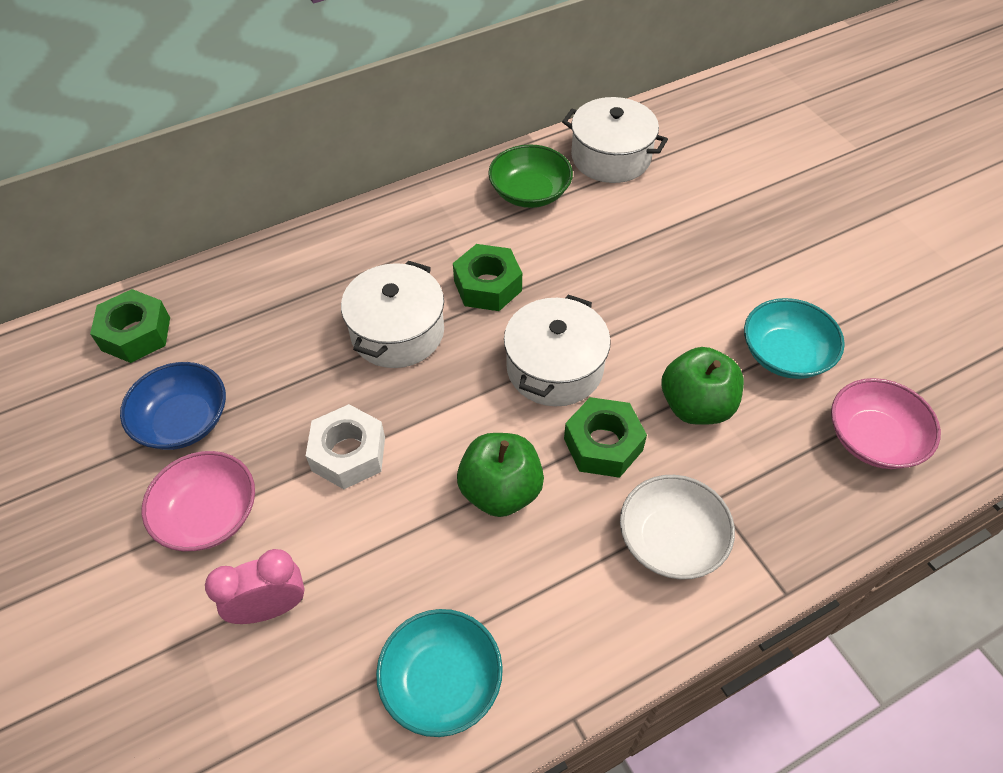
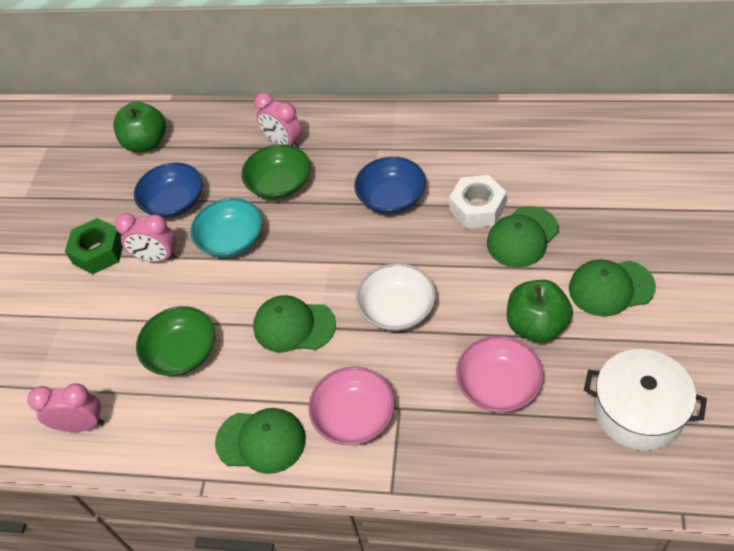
blue bowl: 1 -> 2
green bowl: 1 -> 2
green cap: 0 -> 4
green nut: 3 -> 1
pink clock: 1 -> 3
turquoise bowl: 2 -> 1
white pot: 3 -> 1

